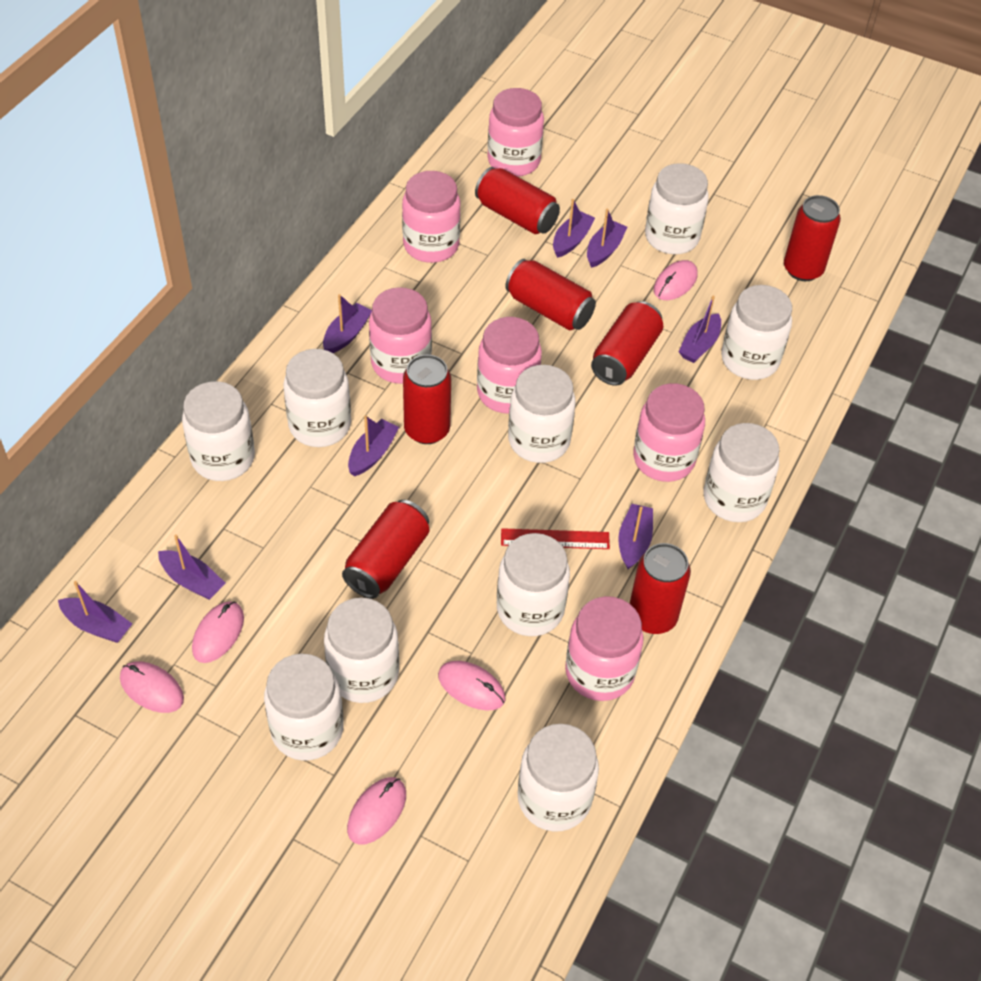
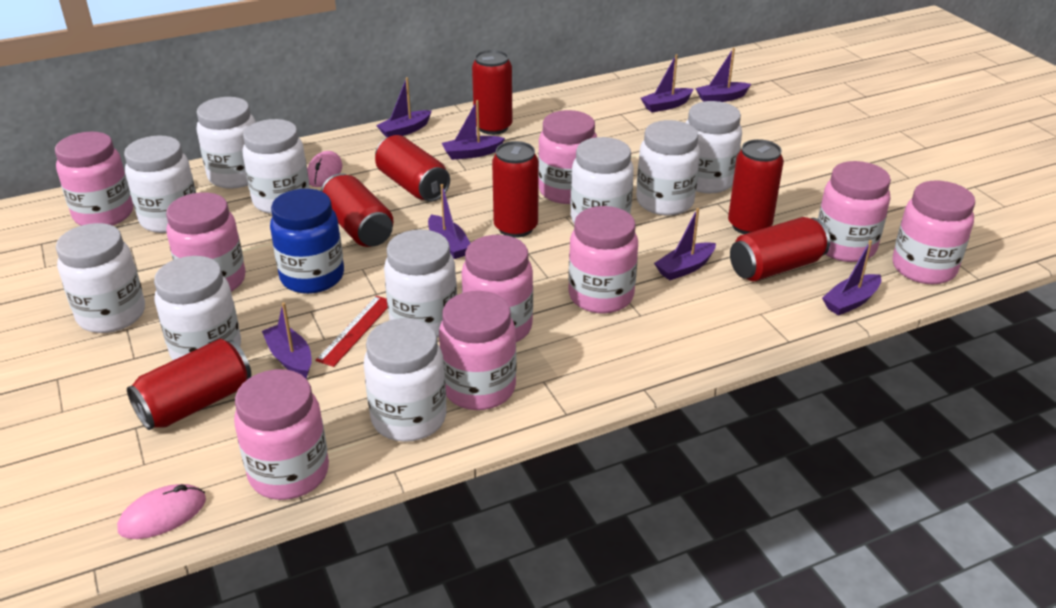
blue jar: 0 -> 1
pink jar: 6 -> 9
pink mouse: 5 -> 2

